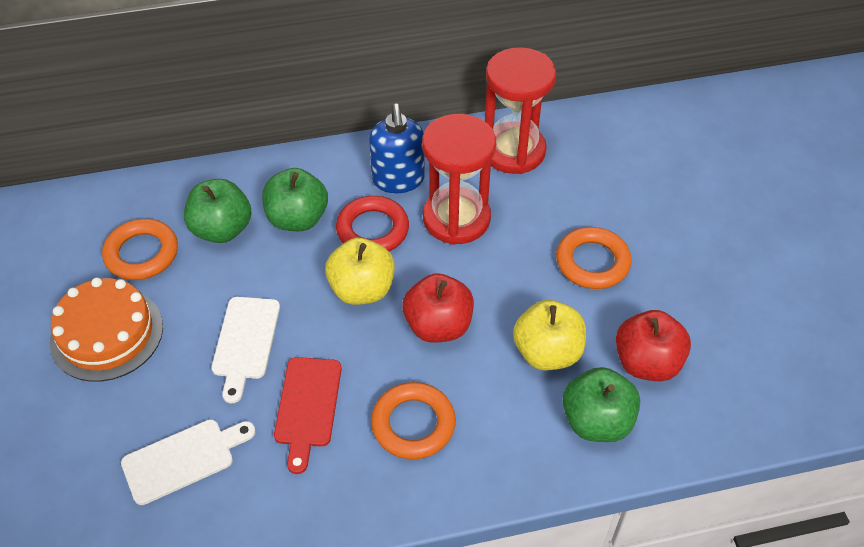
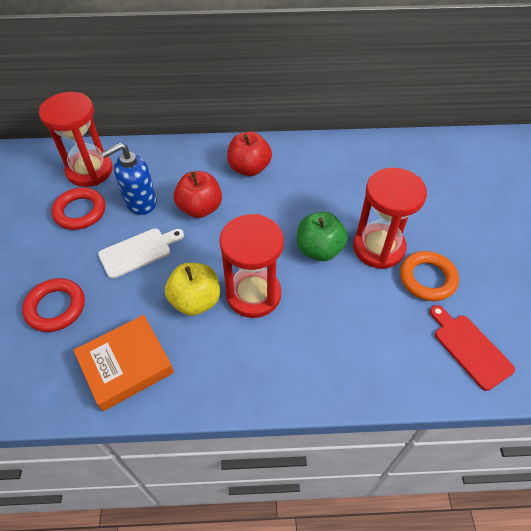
green apple: 3 -> 1
orange book: 0 -> 1
orange cake: 1 -> 0
orange ring: 3 -> 1
red hourglass: 2 -> 3
red ring: 1 -> 2
white cutting board: 2 -> 1
yellow apple: 2 -> 1

